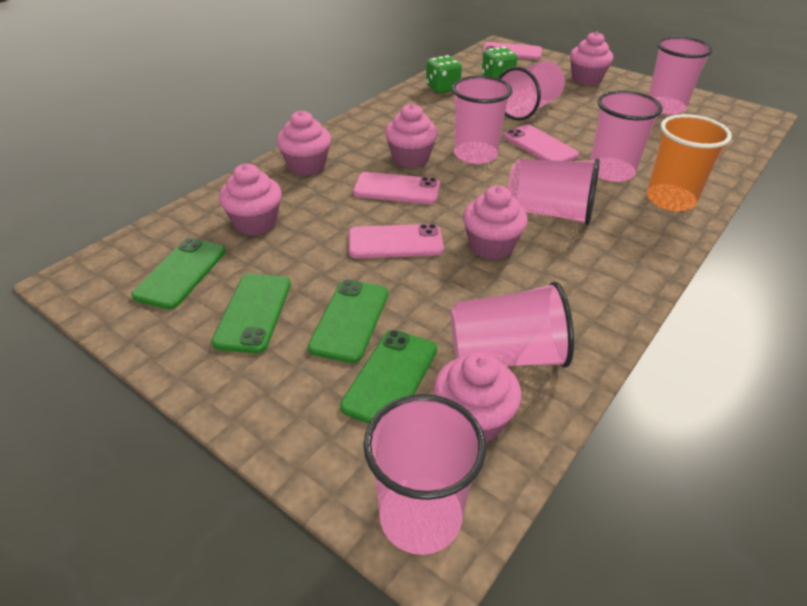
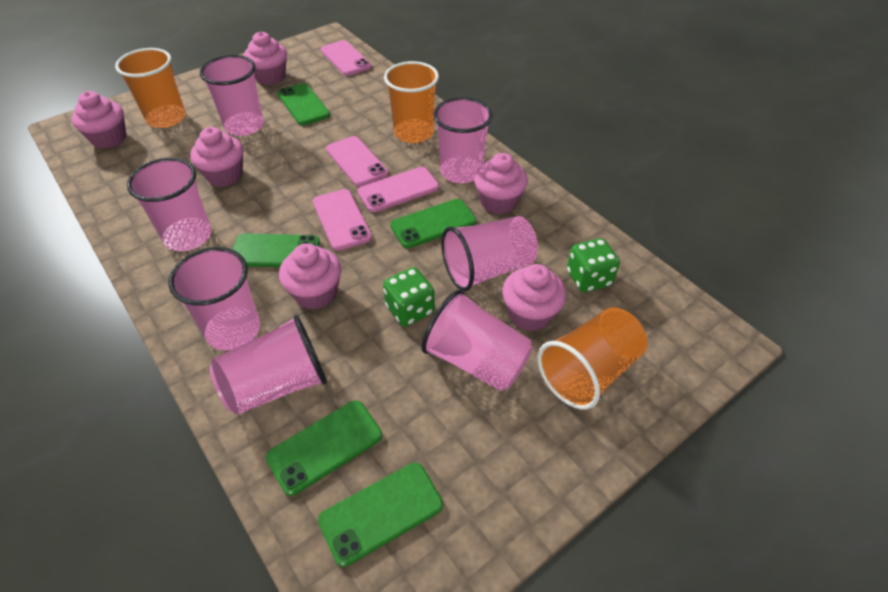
green phone: 4 -> 5
orange cup: 1 -> 3

